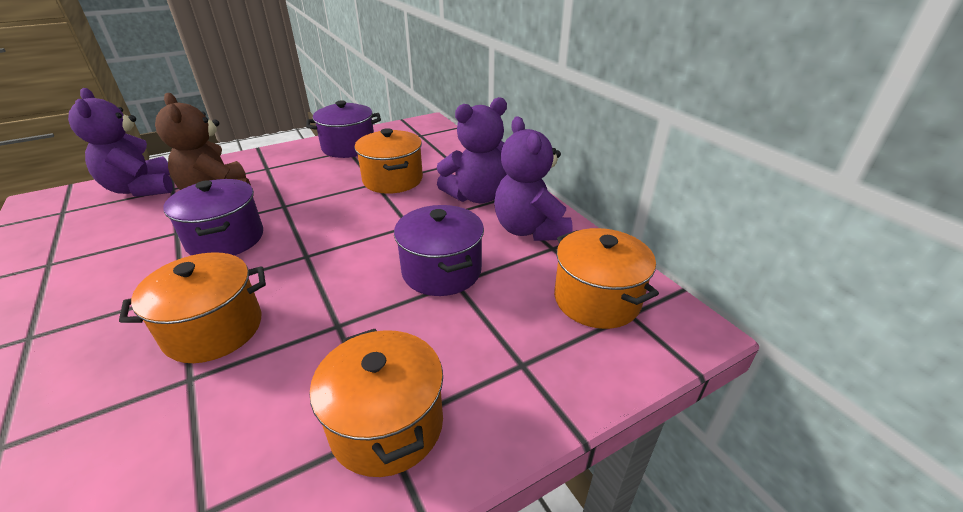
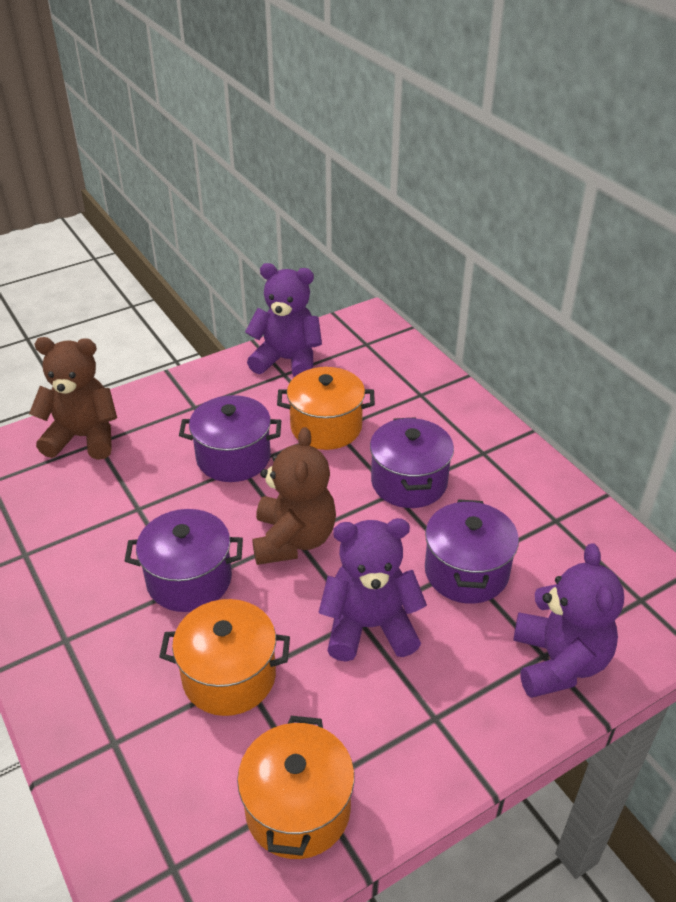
brown teddy bear: 1 -> 2
orange pot: 4 -> 3
purple pot: 3 -> 4

